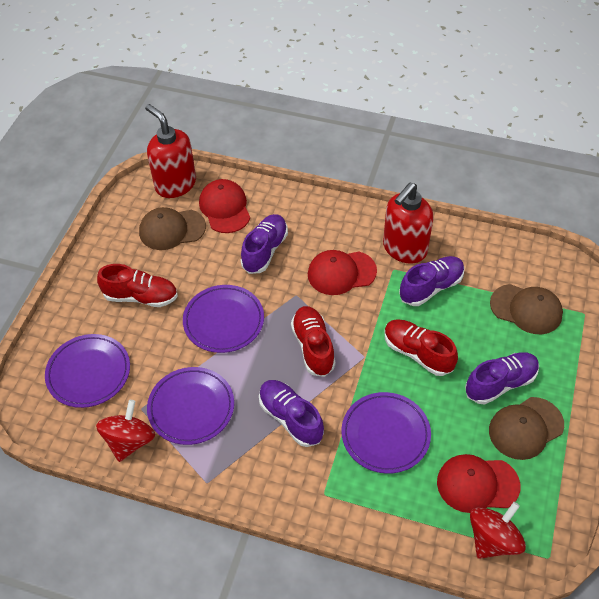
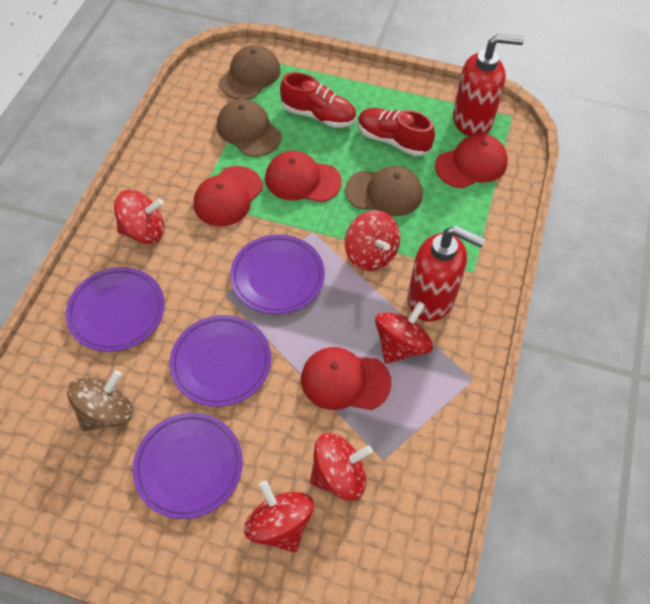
brown spinning top: 0 -> 1
purple shoe: 4 -> 0
red cap: 3 -> 4
red shoe: 3 -> 2
red spinning top: 2 -> 5

